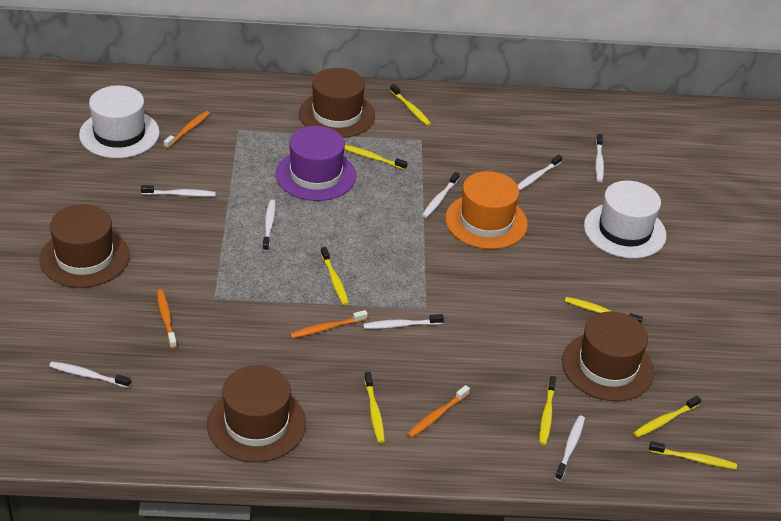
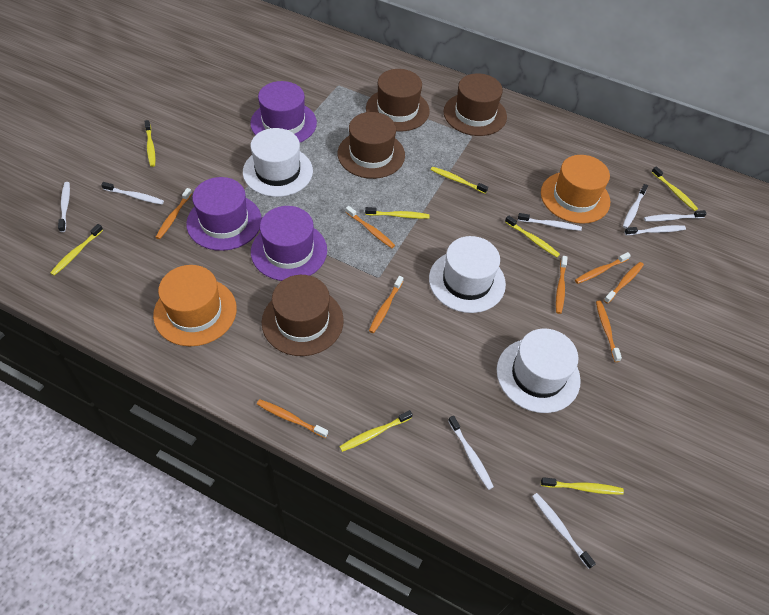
orange hat: 1 -> 2
orange toothbrush: 4 -> 8
purple hat: 1 -> 3
white hat: 2 -> 3

